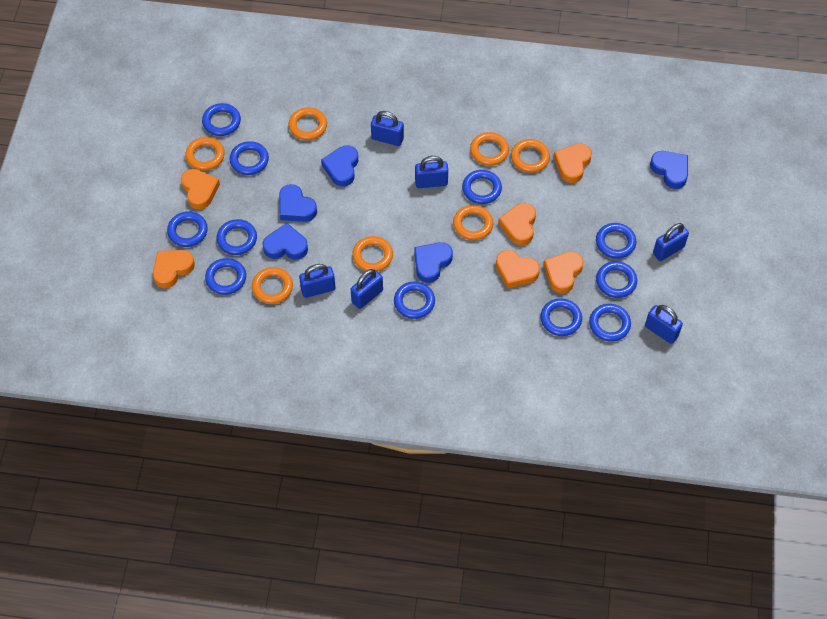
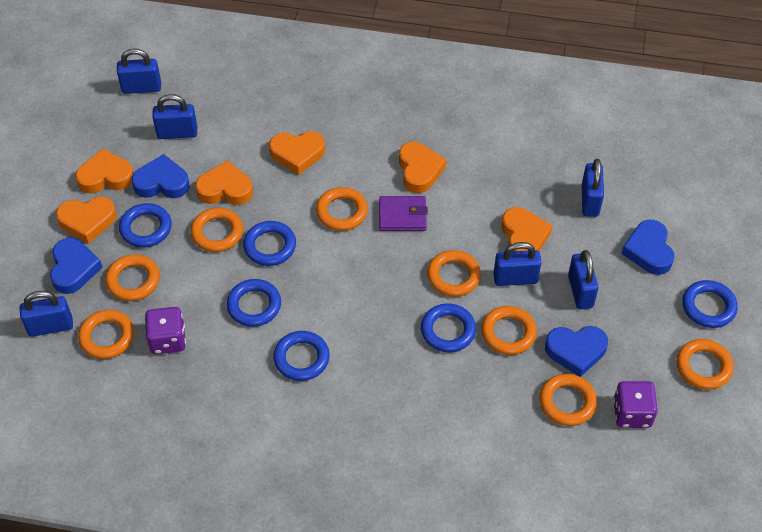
blue heart: 5 -> 4
blue ring: 11 -> 6
orange ring: 7 -> 8
purple dice: 0 -> 2
purple wallet: 0 -> 1

